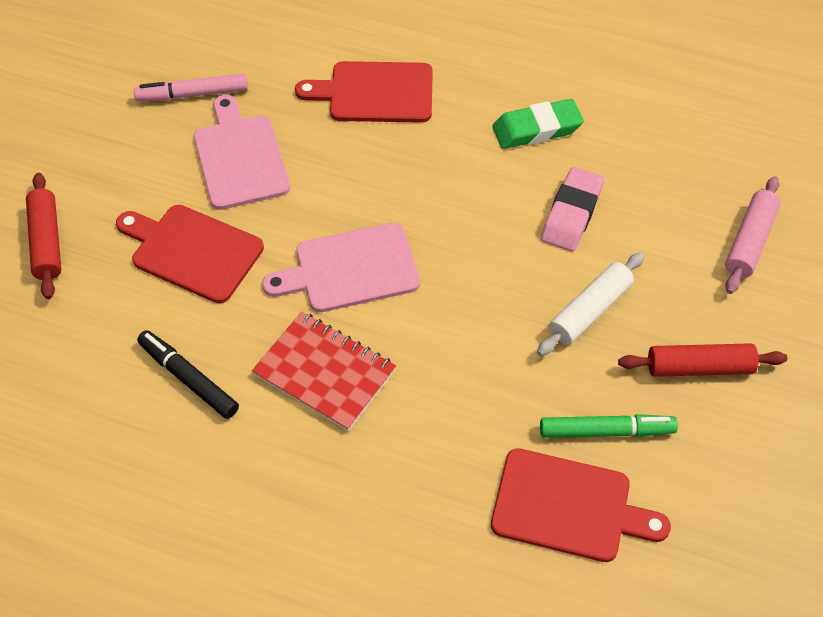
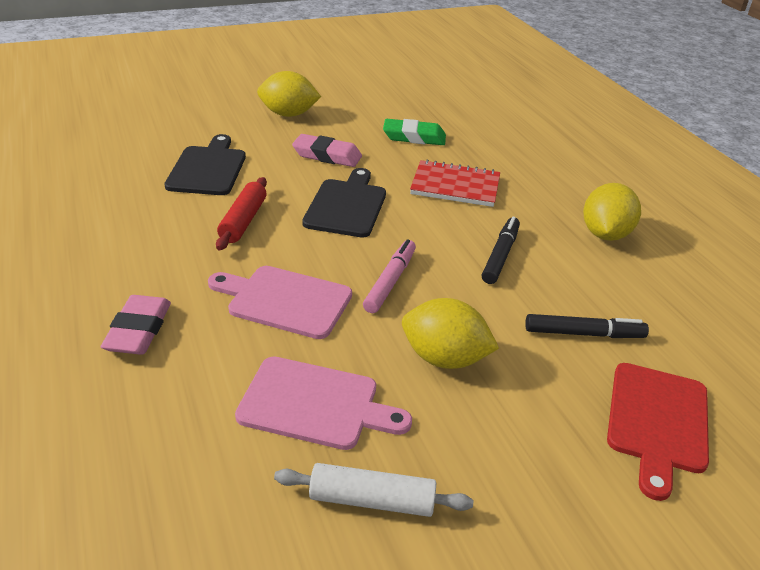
black cutting board: 0 -> 2
black marker: 1 -> 2
green marker: 1 -> 0
pink eraser: 1 -> 2
pink rolling pin: 1 -> 0
red cutting board: 3 -> 1
red rolling pin: 2 -> 1
yellow lemon: 0 -> 3

